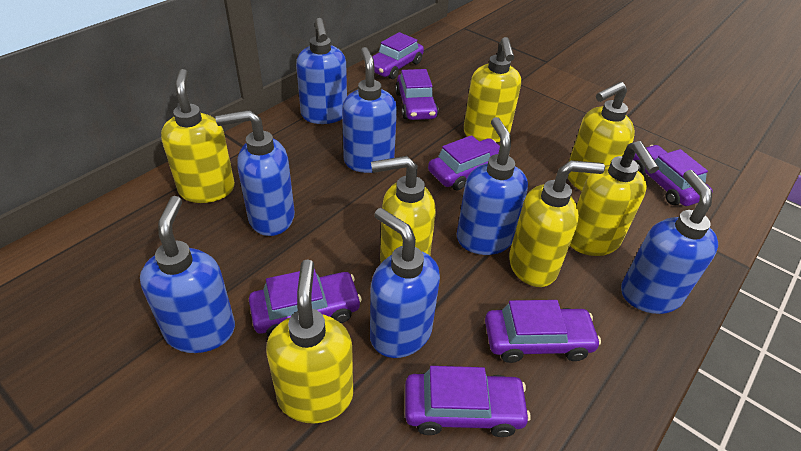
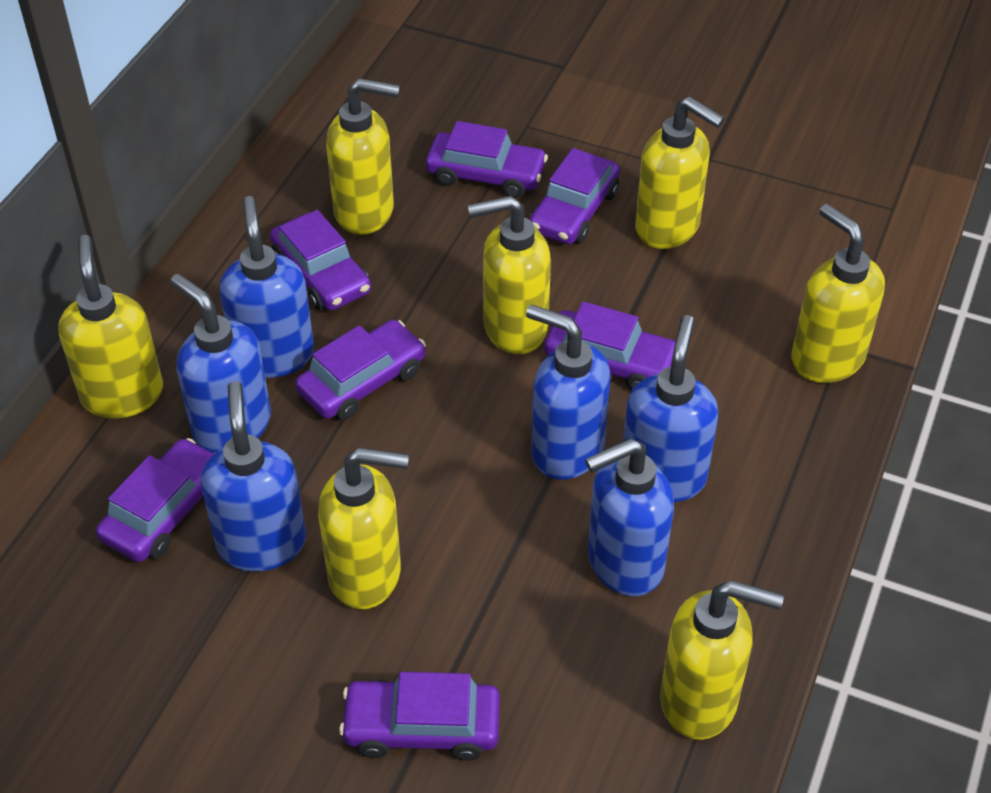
blue soap dispenser: 7 -> 6

